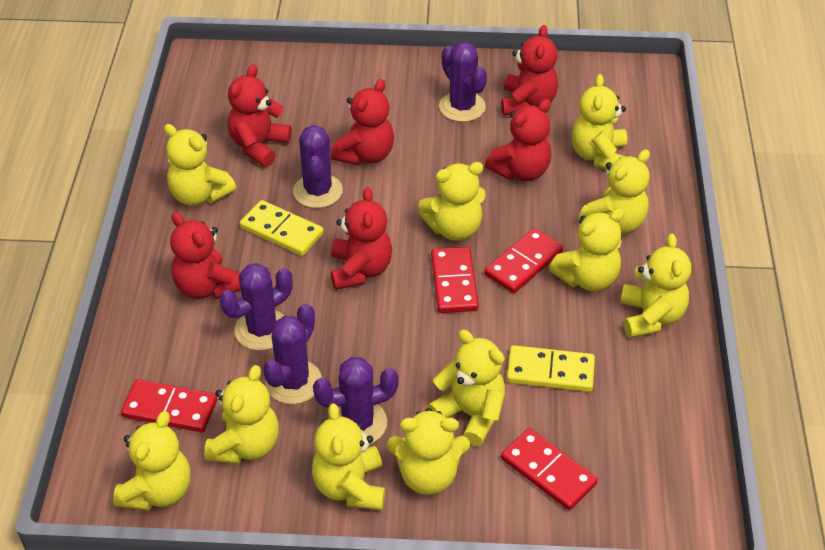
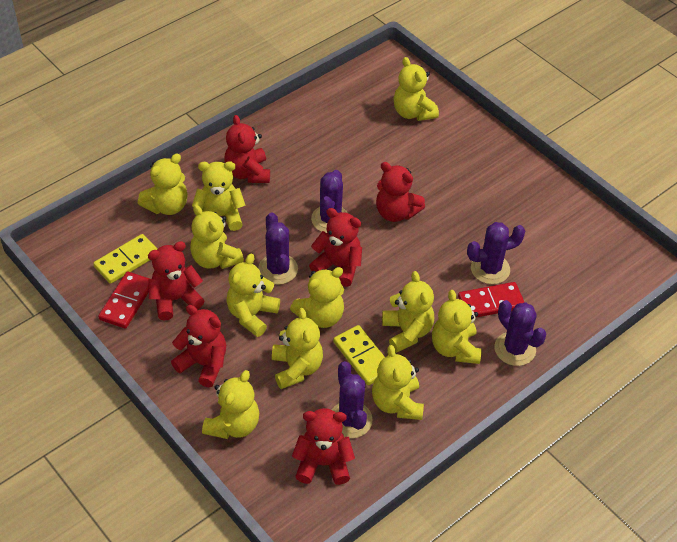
red domino: 4 -> 2

